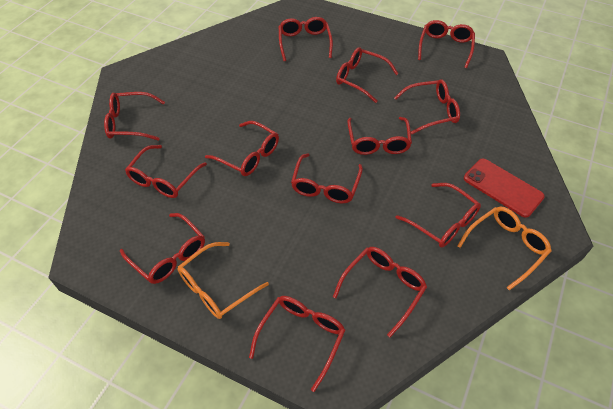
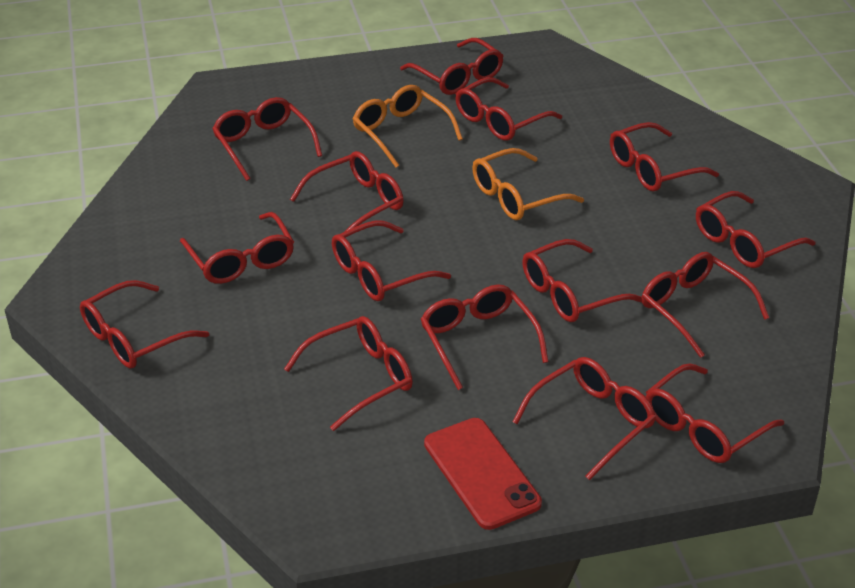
red glasses: 13 -> 15

